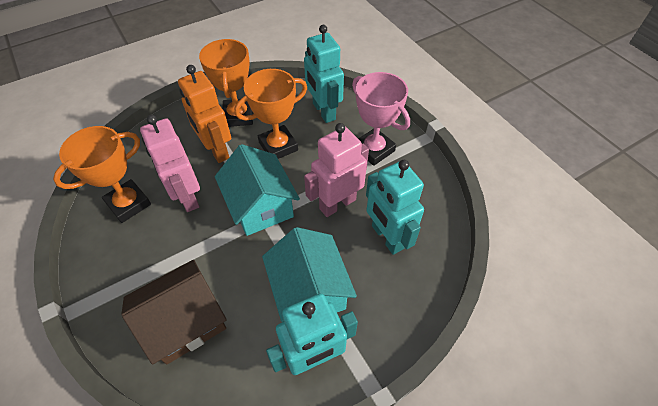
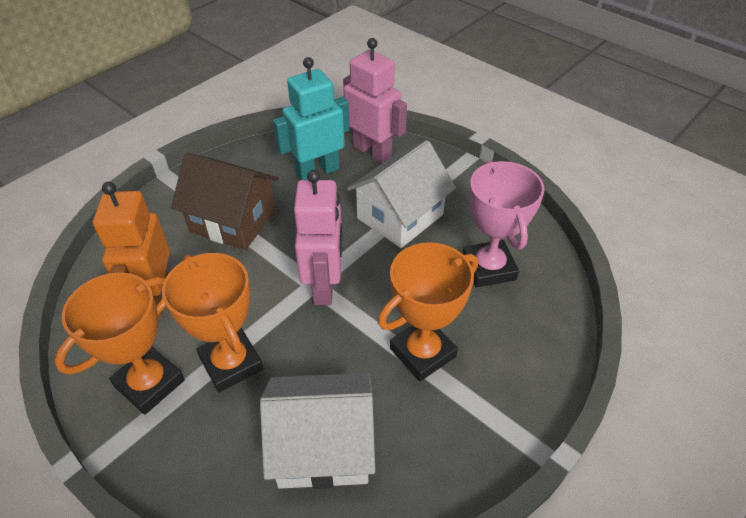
turquoise house: 2 -> 0
turquoise robot: 3 -> 1
white house: 0 -> 2

